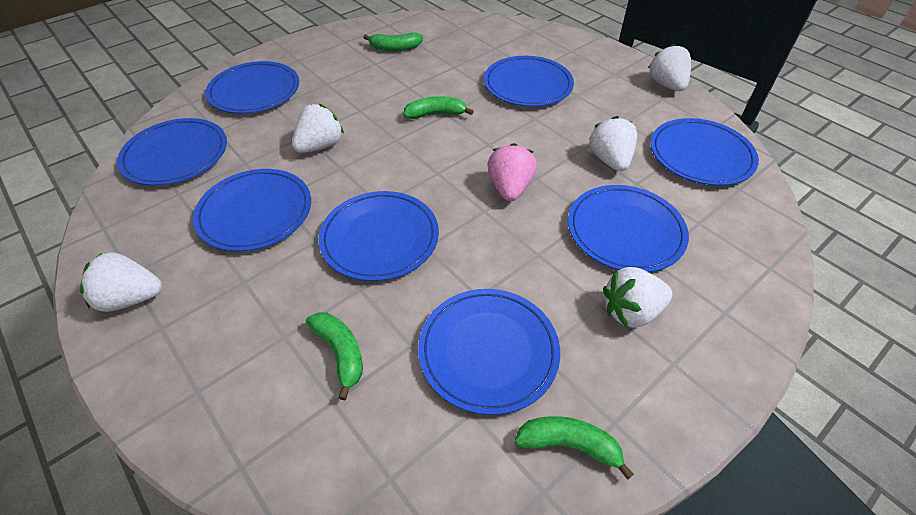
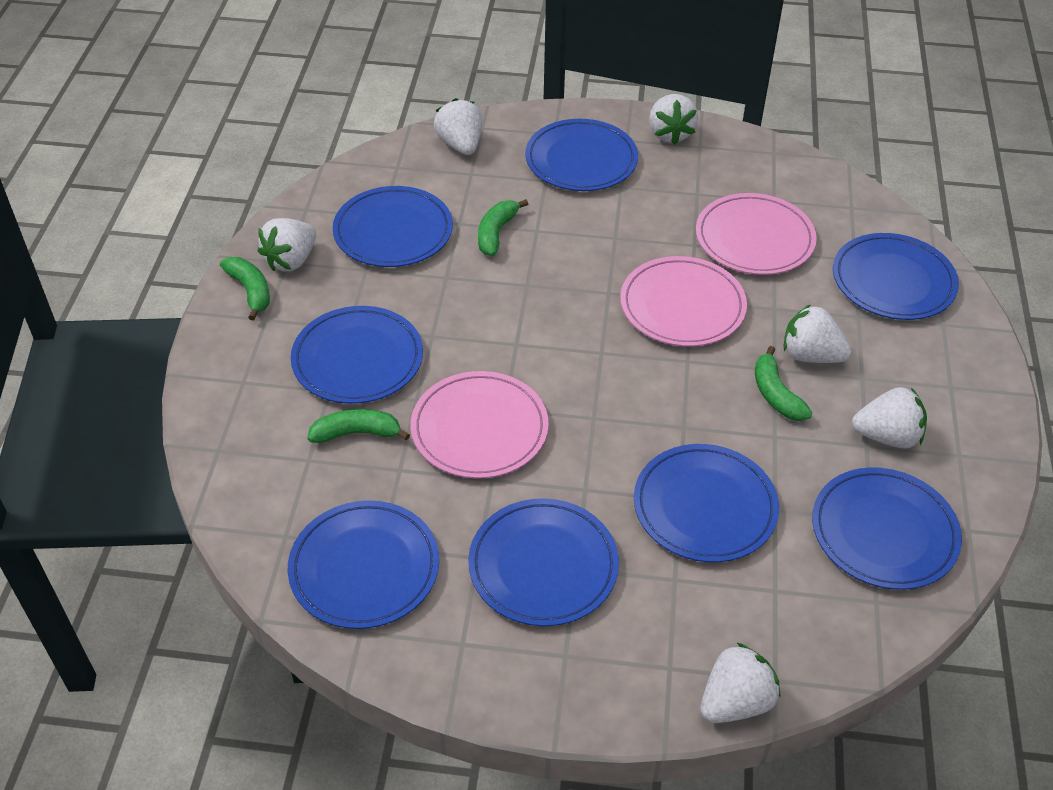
pink plate: 0 -> 3
pink strawberry: 1 -> 0
white strawberry: 5 -> 6

